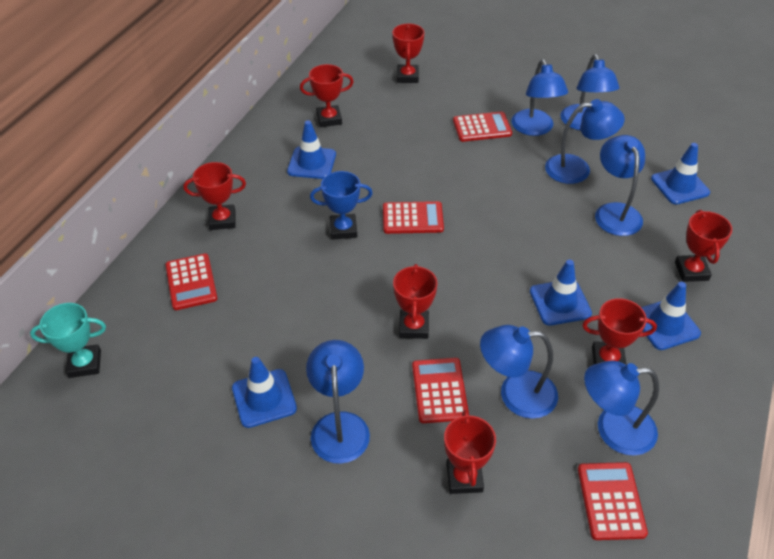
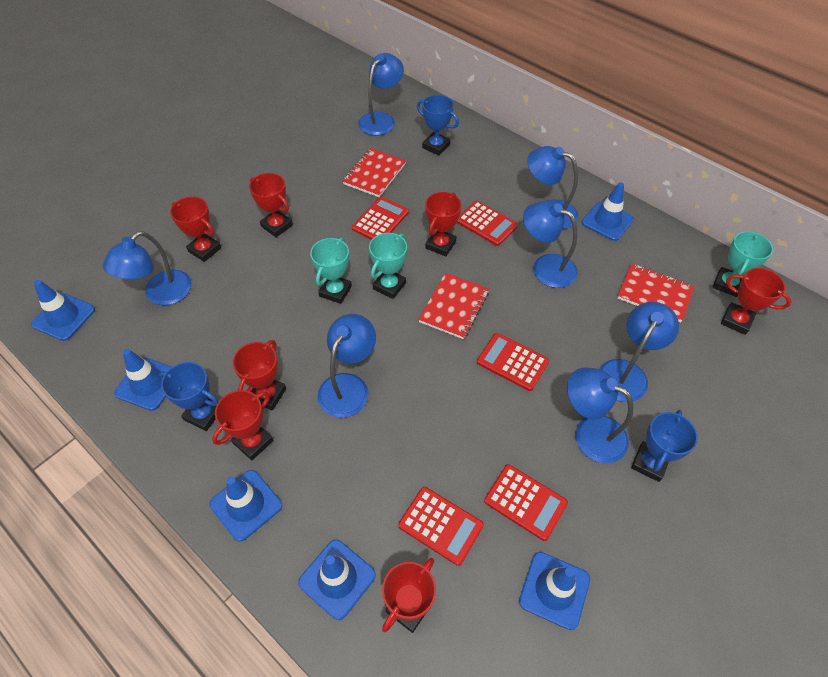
blue traffic cone: 5 -> 6
blue trophy: 1 -> 3
red notebook: 0 -> 3
turquoise trophy: 1 -> 3

